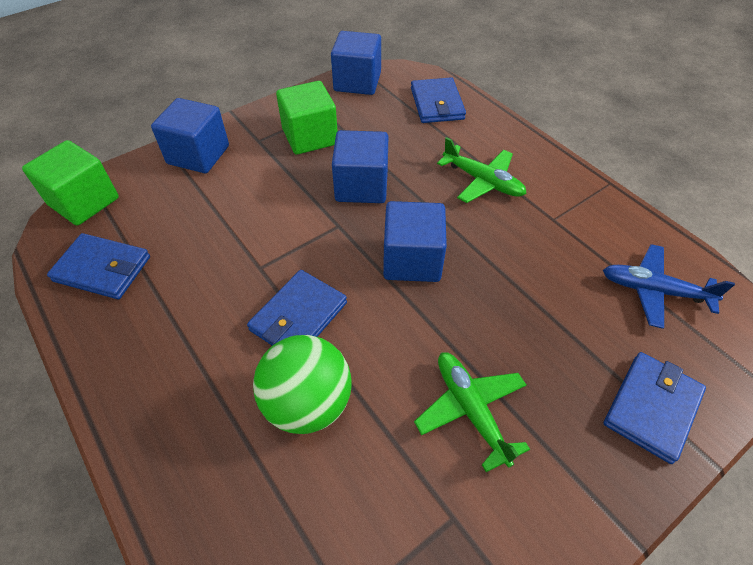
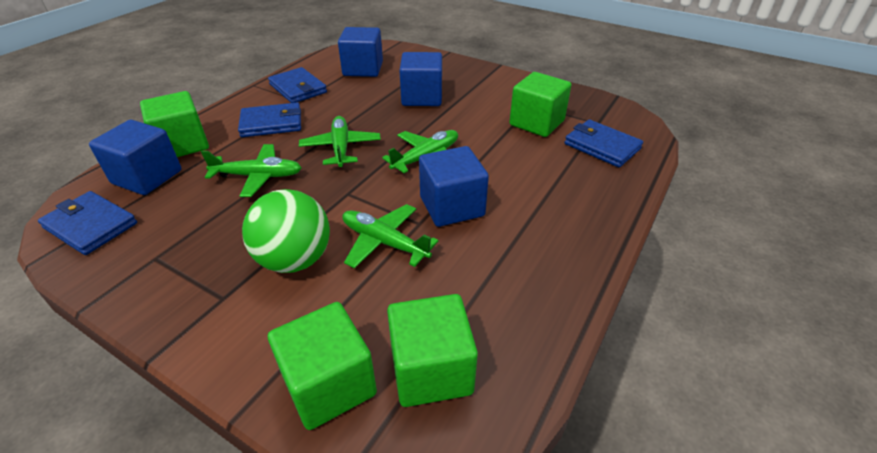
blue plane: 1 -> 0
green cube: 2 -> 4
green plane: 2 -> 4

